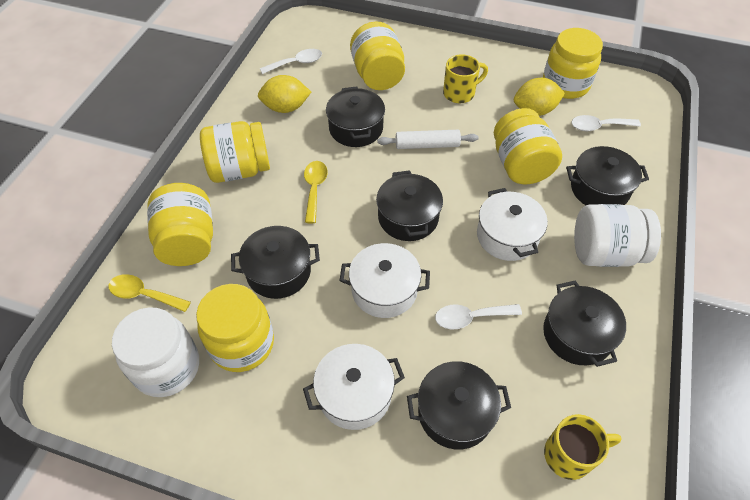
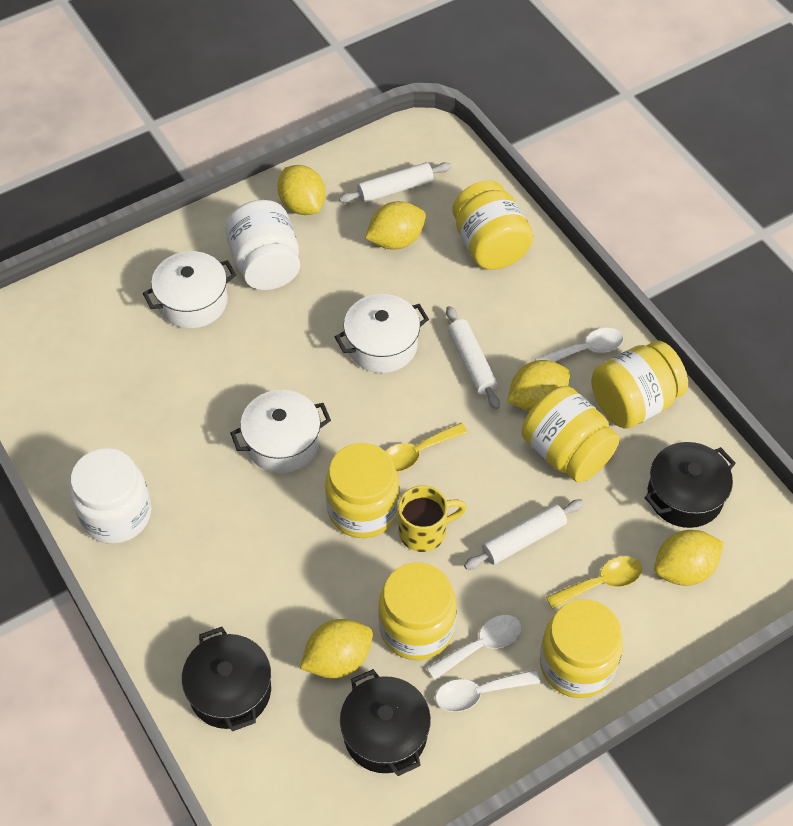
black pot: 6 -> 3
white rolling pin: 1 -> 3
yellow lemon: 2 -> 5
yellow mug: 2 -> 1

